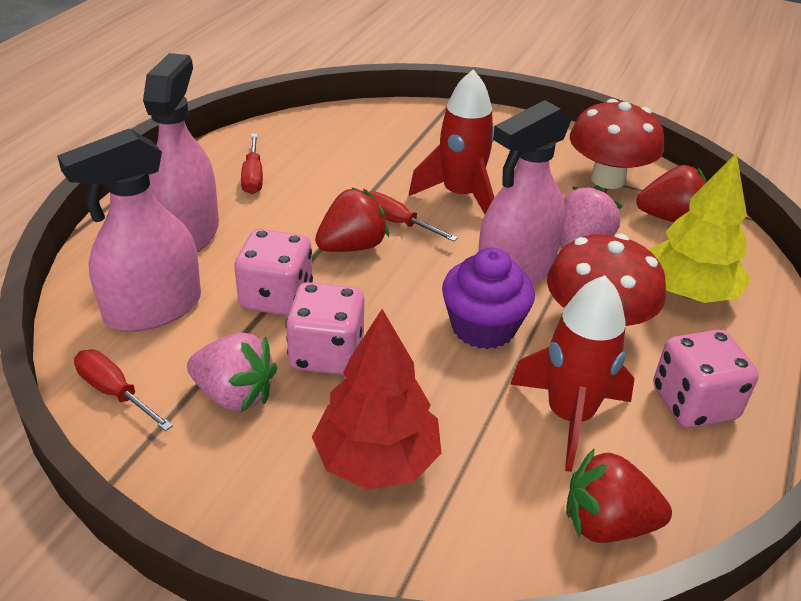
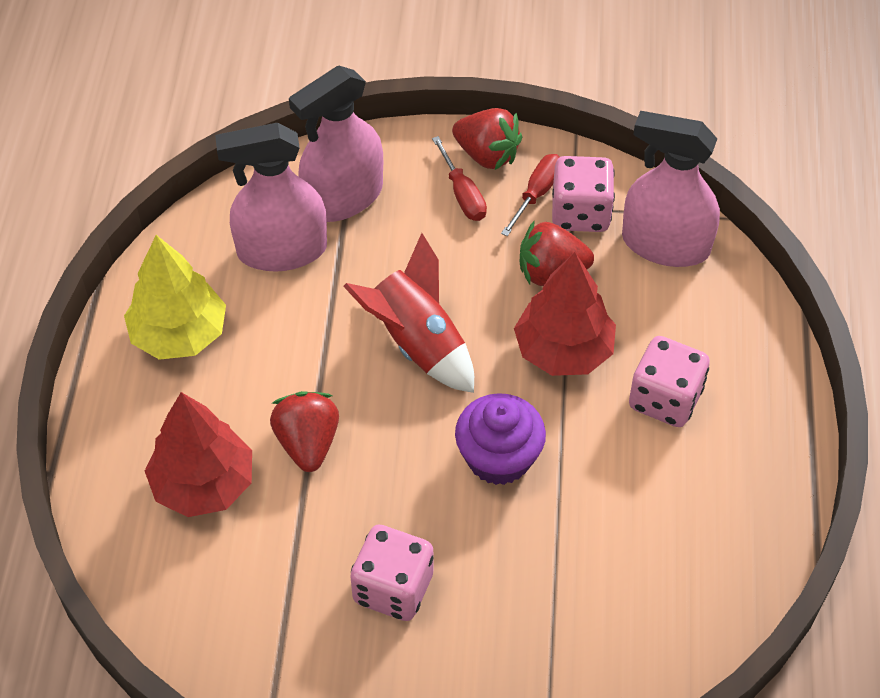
pink strawberry: 2 -> 0
red mushroom: 2 -> 0
red rocket: 2 -> 1
red screwdriver: 3 -> 2
red tree: 1 -> 2

